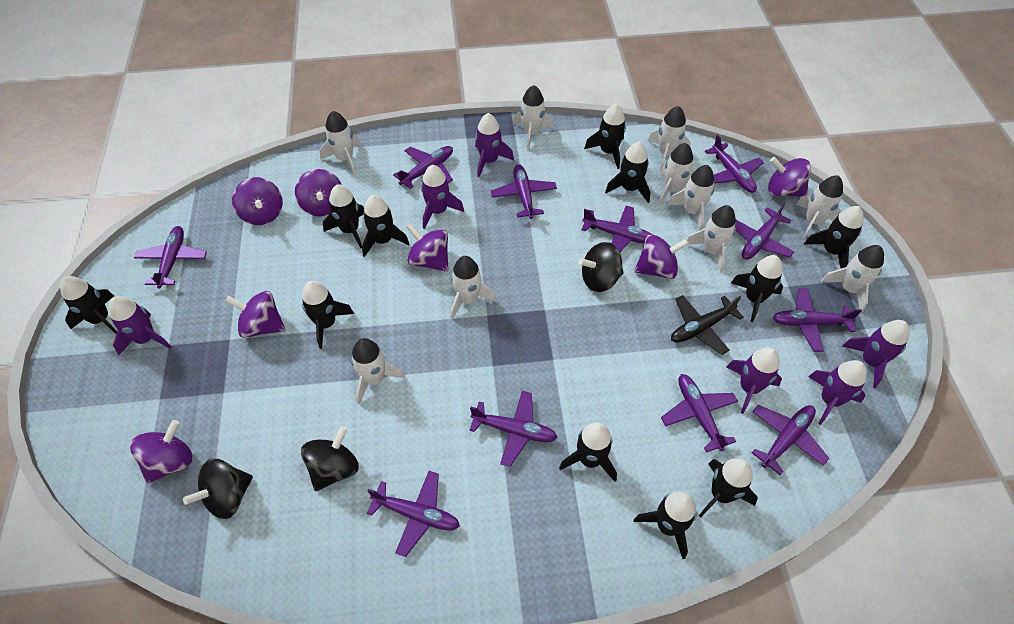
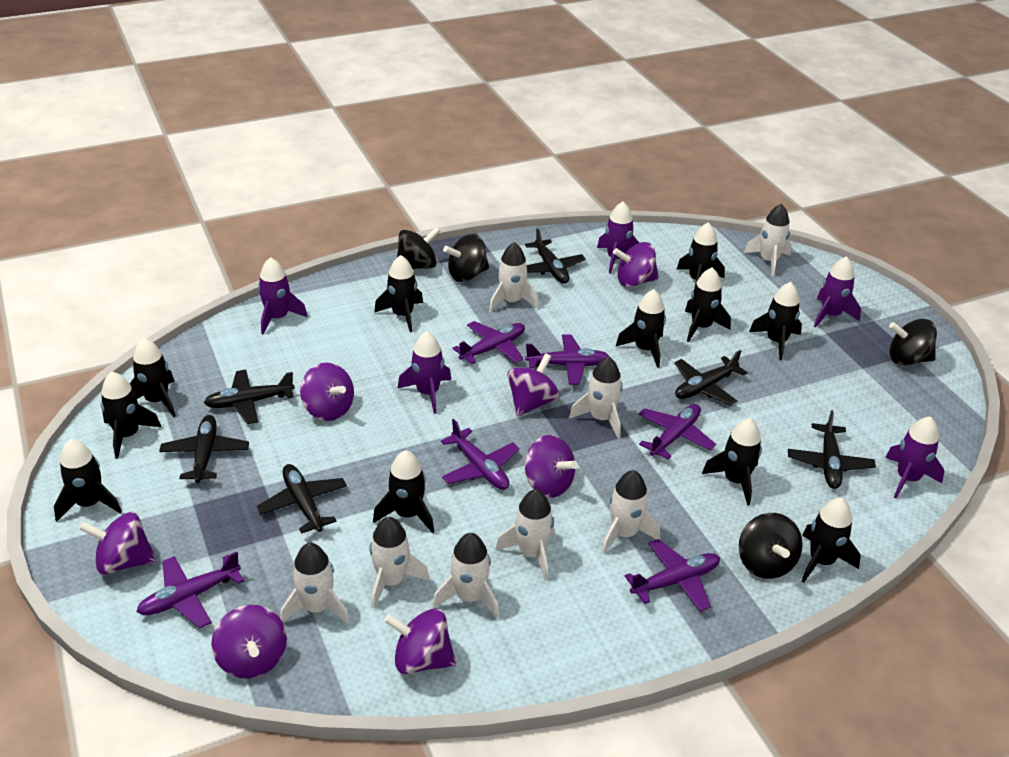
black plane: 1 -> 6
black spinning top: 3 -> 4
purple plane: 11 -> 6
purple rocket: 6 -> 5
white rocket: 10 -> 8

